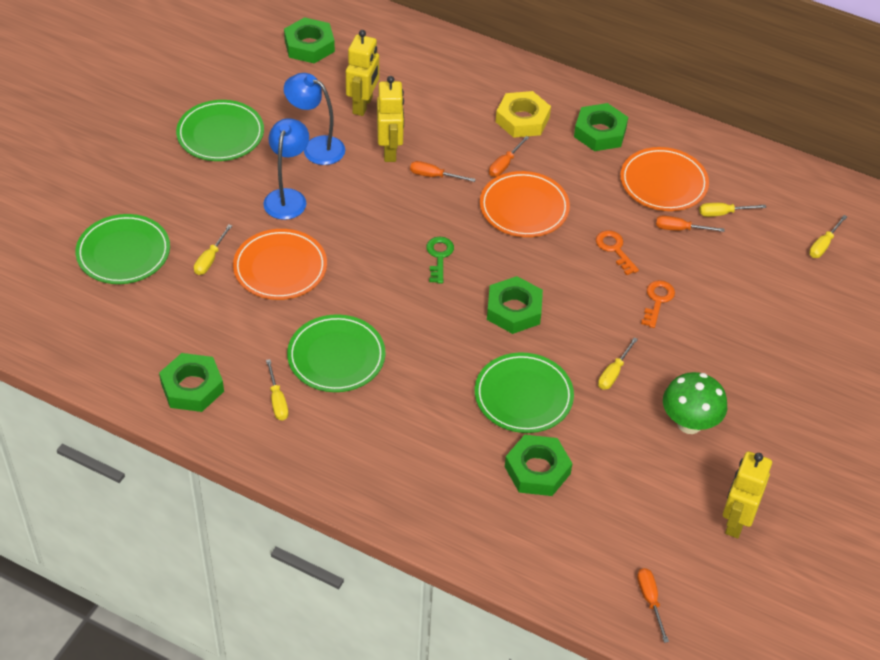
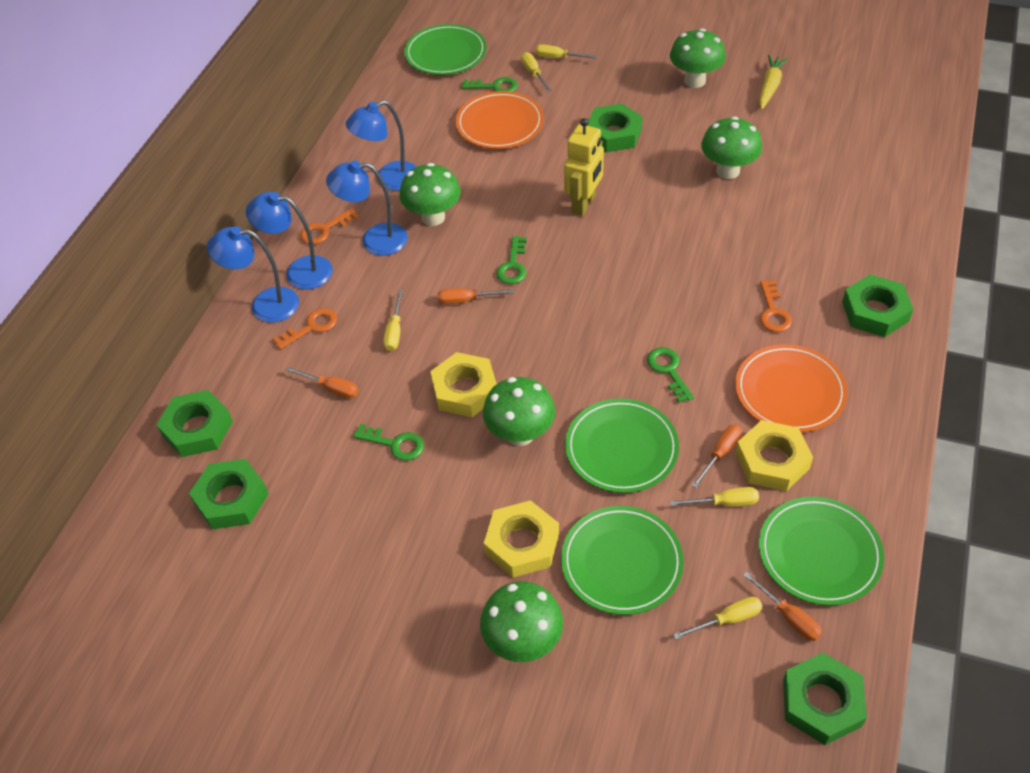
blue lamp: 2 -> 4
green key: 1 -> 4
green mushroom: 1 -> 5
orange key: 2 -> 3
orange plate: 3 -> 2
yellow carrot: 0 -> 1
yellow nut: 1 -> 3
yellow robot: 3 -> 1

